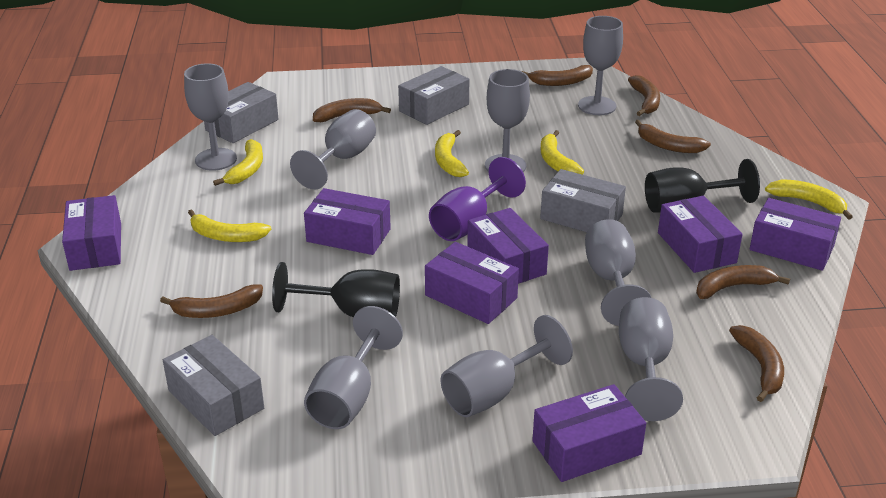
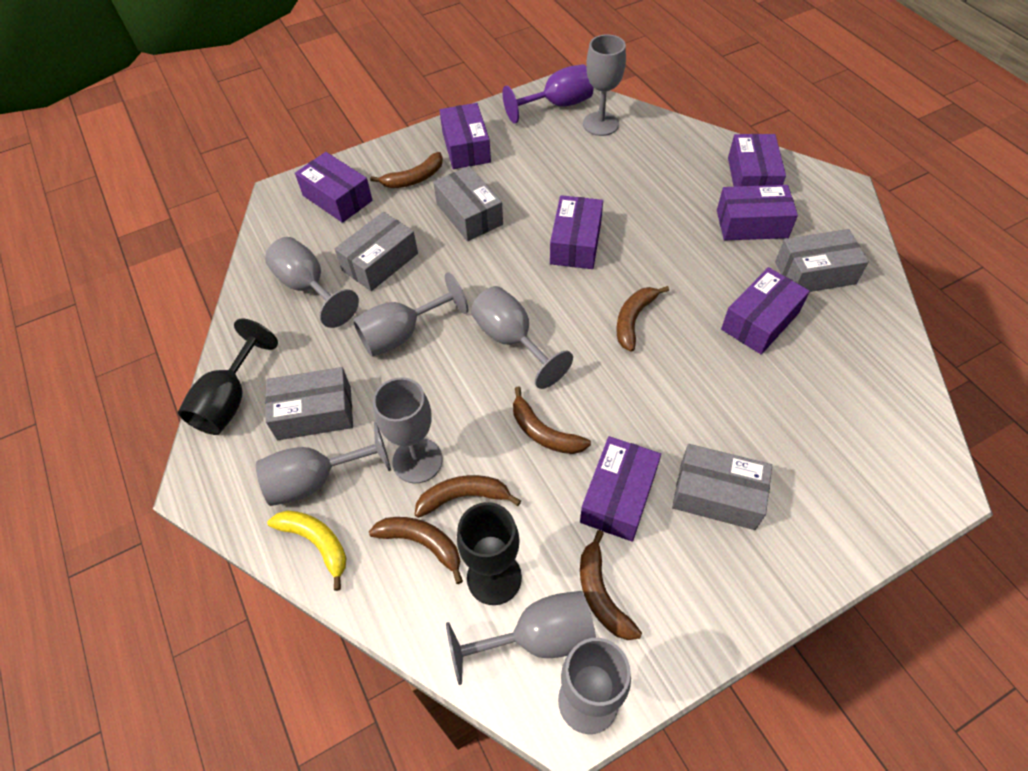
brown banana: 7 -> 6
grey box: 4 -> 5
yellow banana: 5 -> 1

